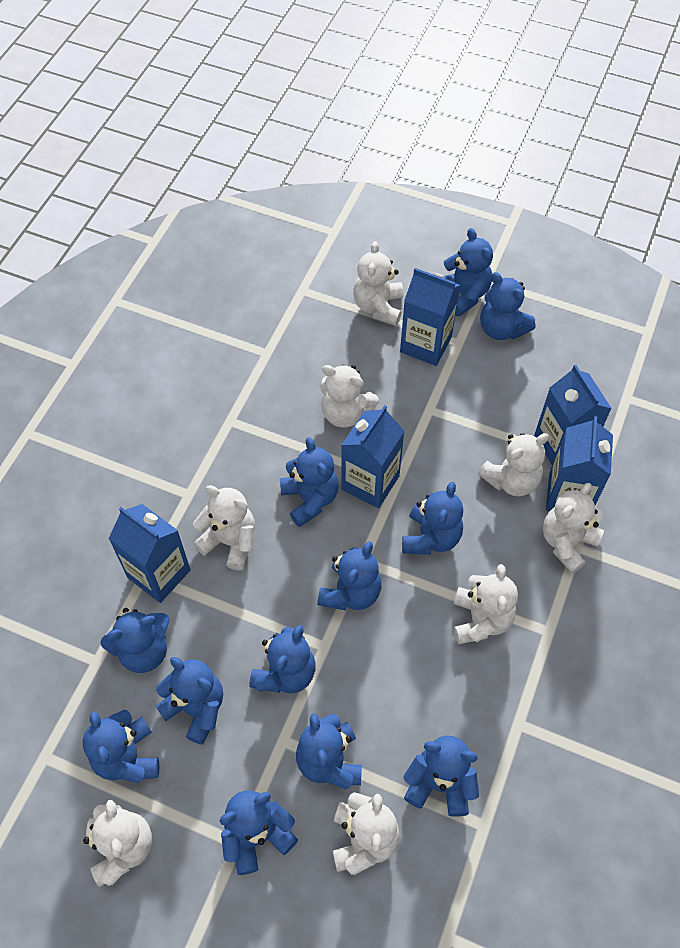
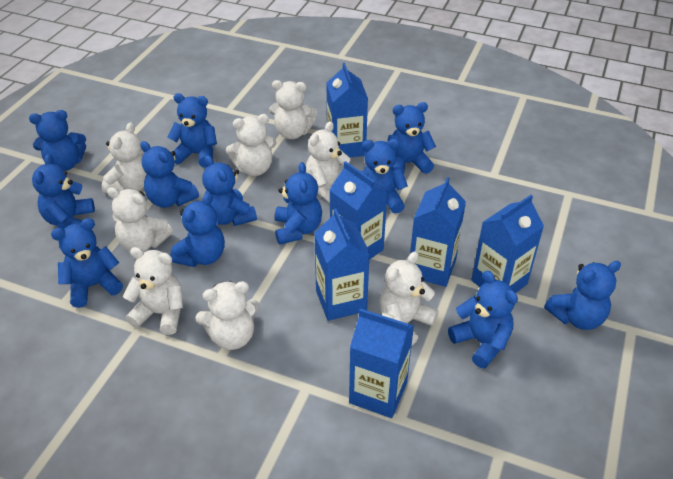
blue carton: 5 -> 6

